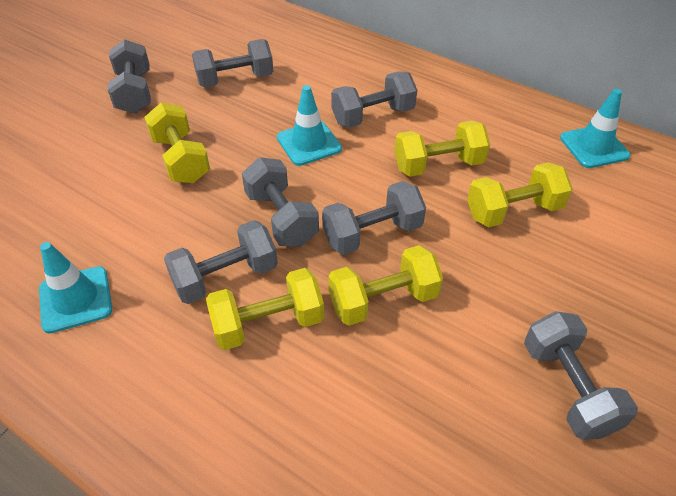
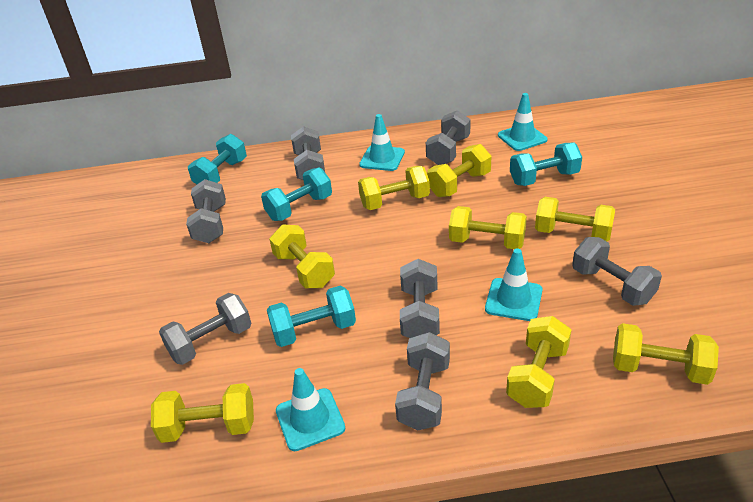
turquoise dumbbell: 0 -> 4
turquoise traffic cone: 3 -> 4
yellow dumbbell: 5 -> 8

